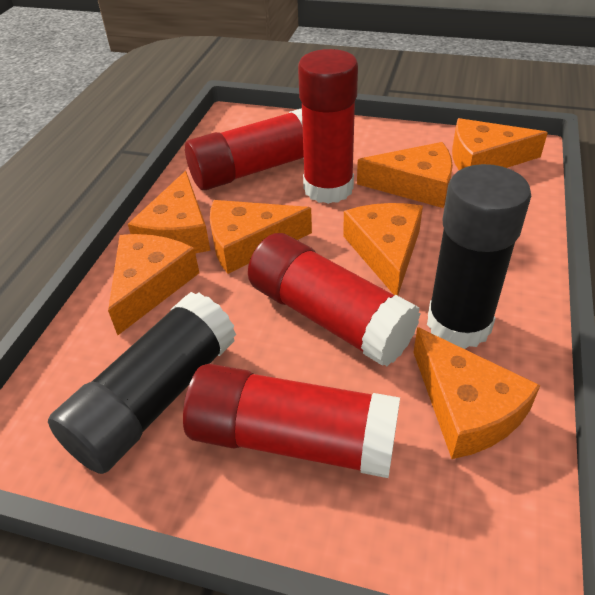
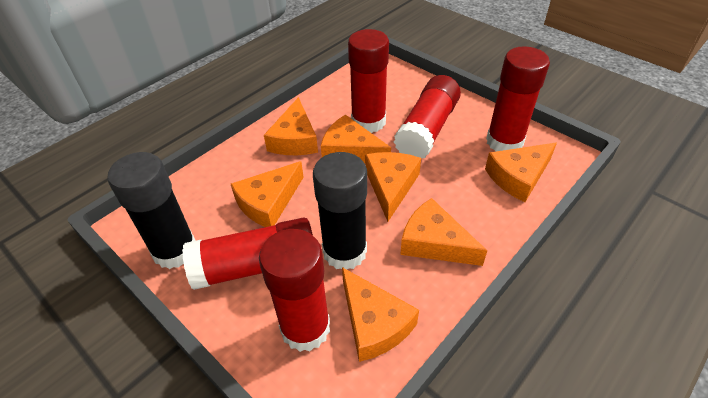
red glue stick: 4 -> 5

